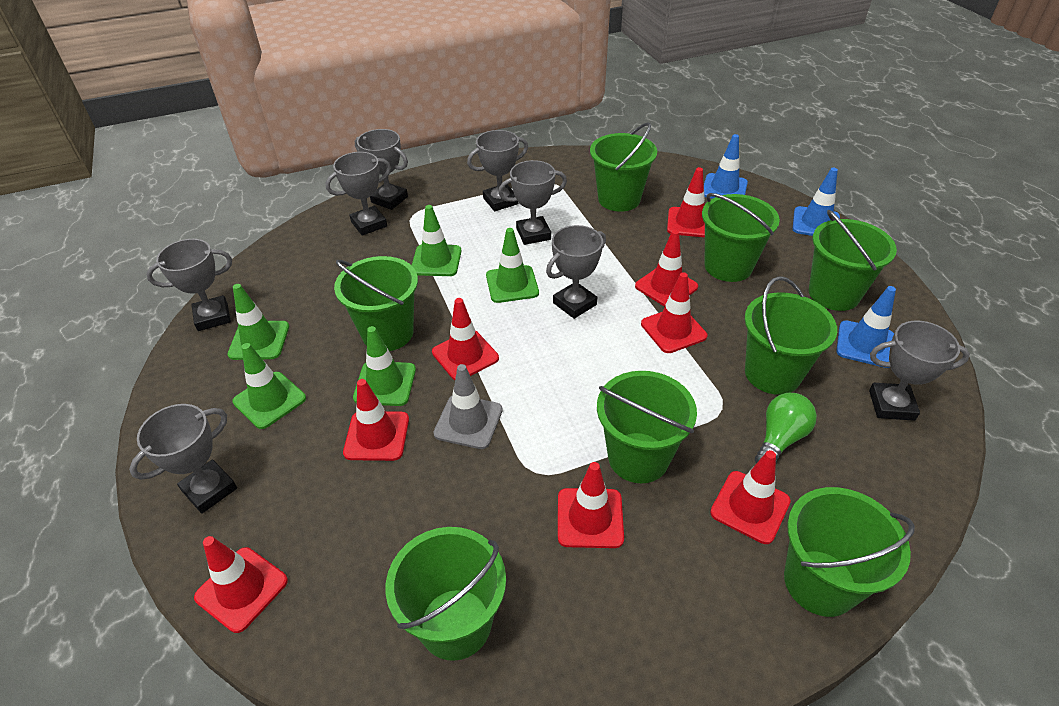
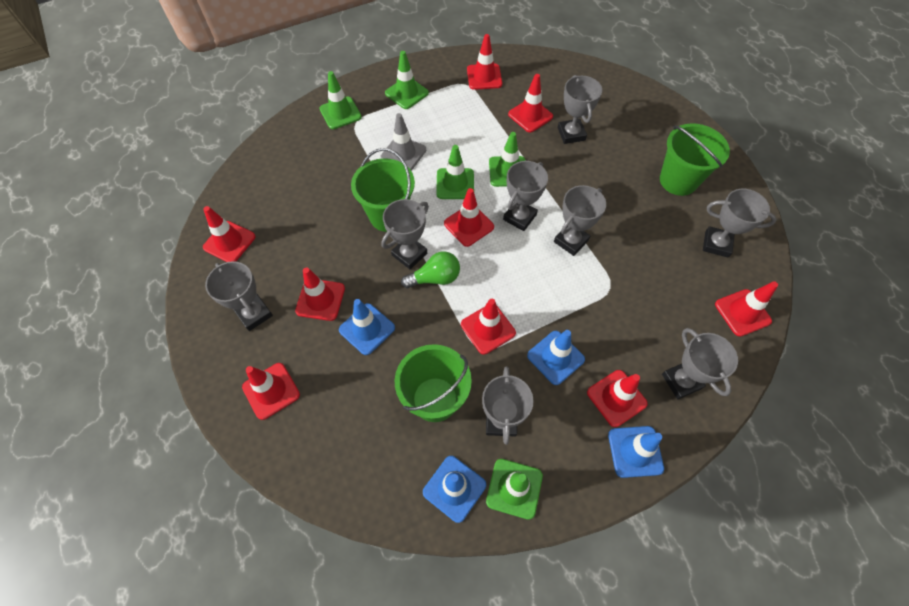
blue traffic cone: 3 -> 4
green bucket: 8 -> 3
red traffic cone: 8 -> 9

